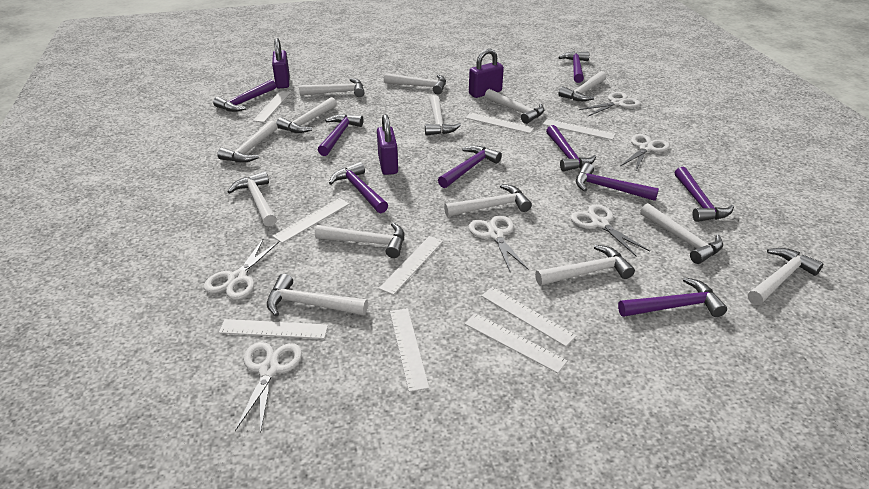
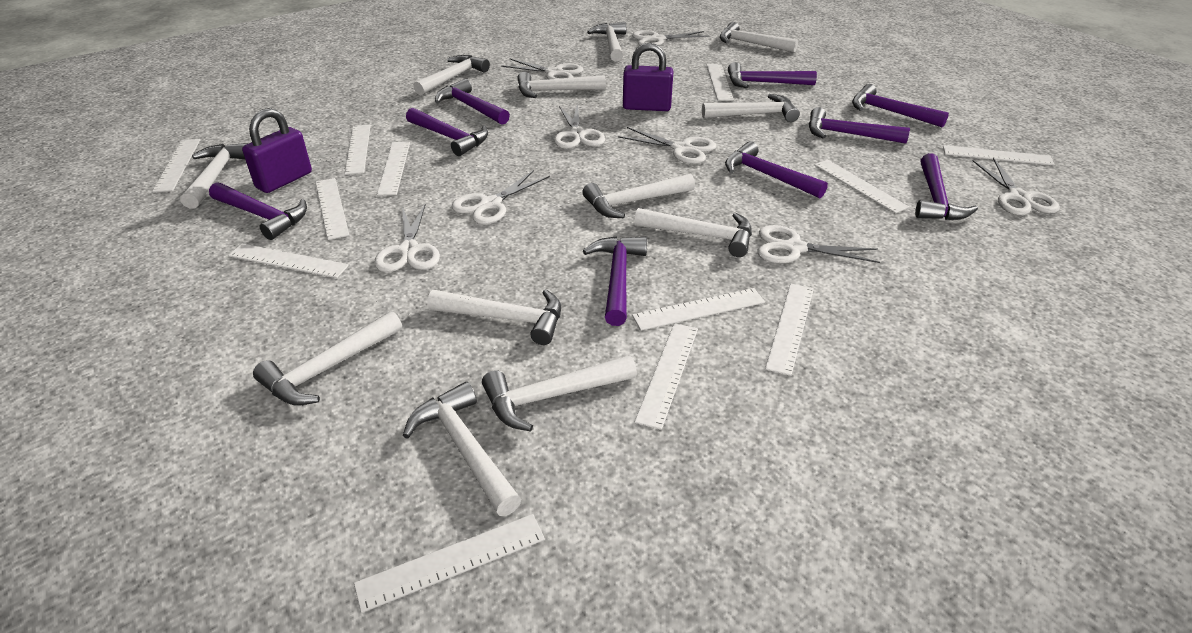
purple padlock: 3 -> 2
white hammer: 14 -> 12
white ruler: 9 -> 12
white scissors: 6 -> 8

